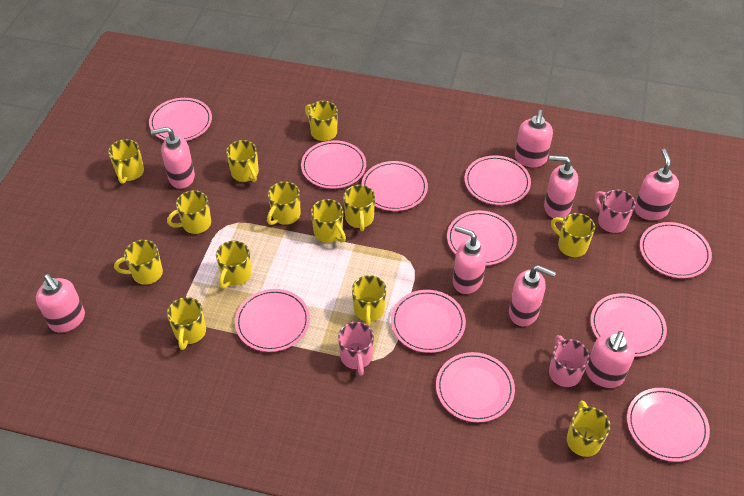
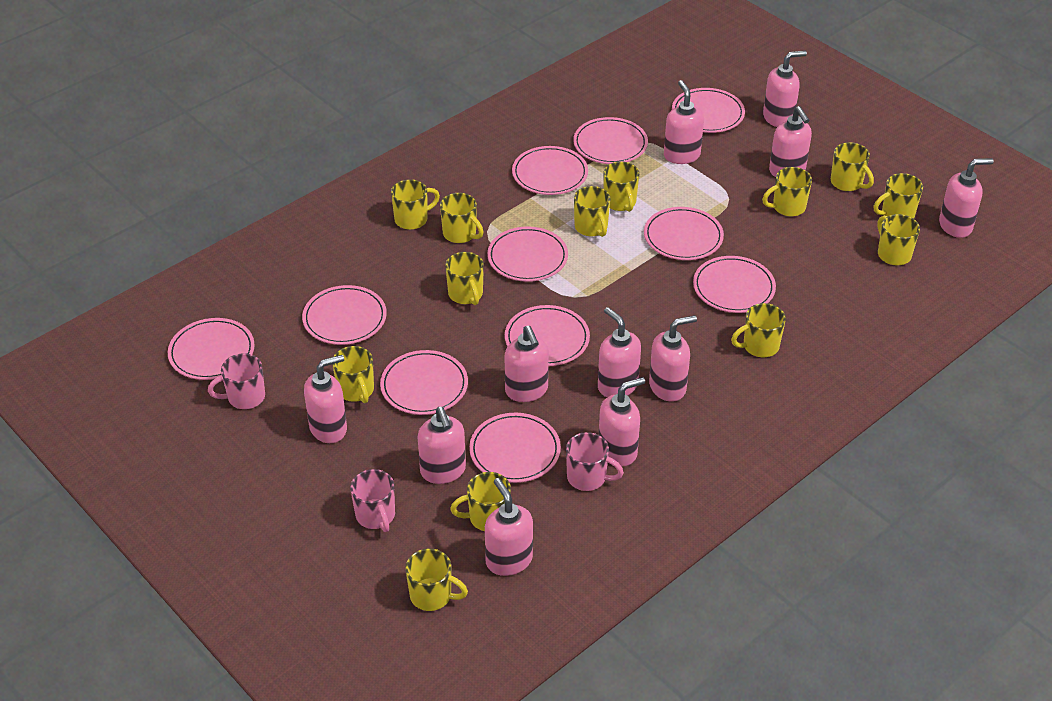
pink soap dispenser: 8 -> 11

